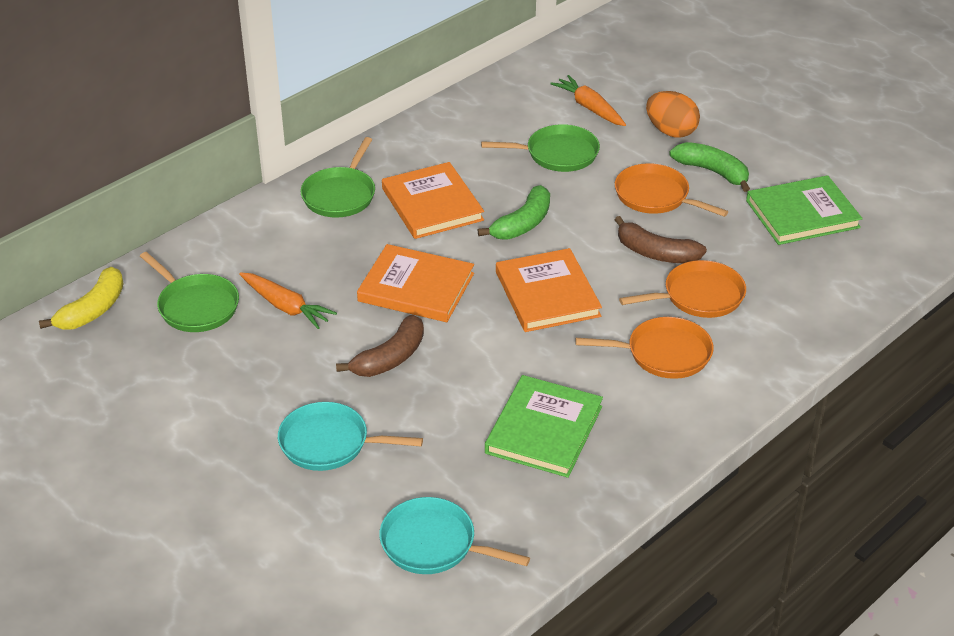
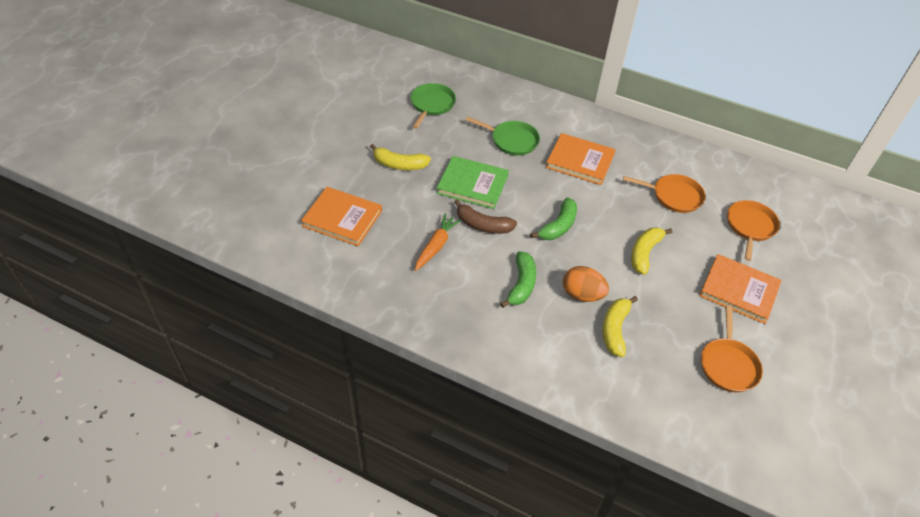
brown banana: 2 -> 1
green book: 2 -> 1
green pan: 3 -> 2
orange carrot: 2 -> 1
turquoise pan: 2 -> 0
yellow banana: 1 -> 3

